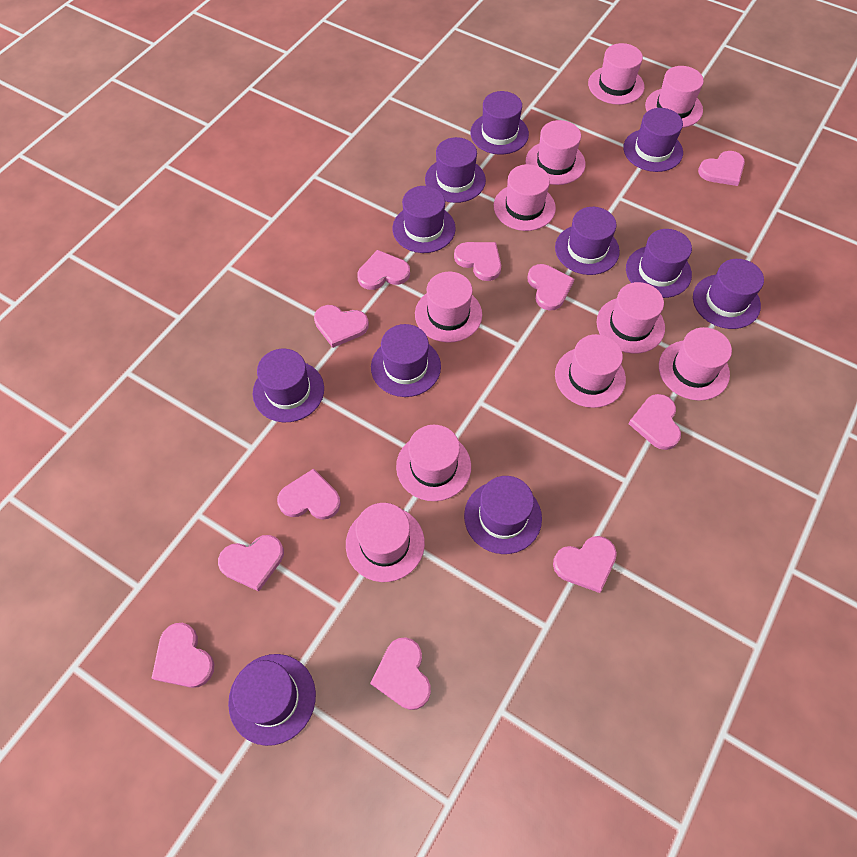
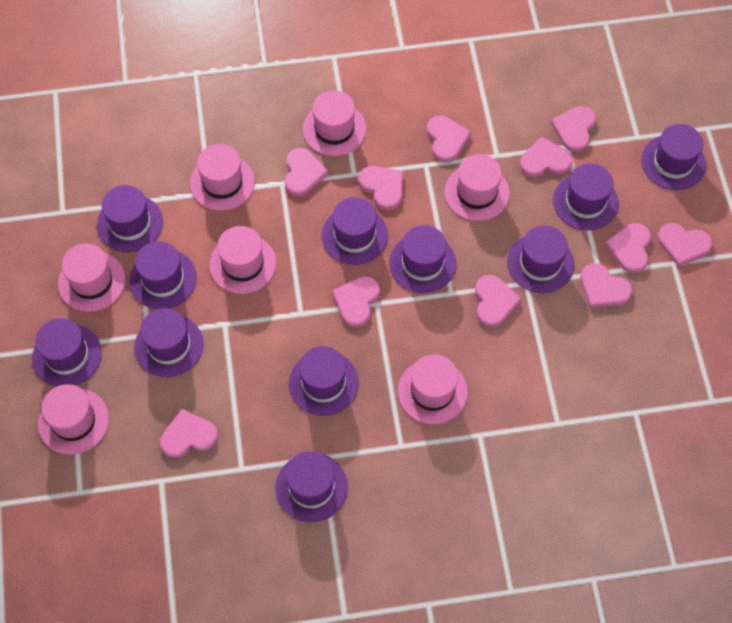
pink hat: 10 -> 7

